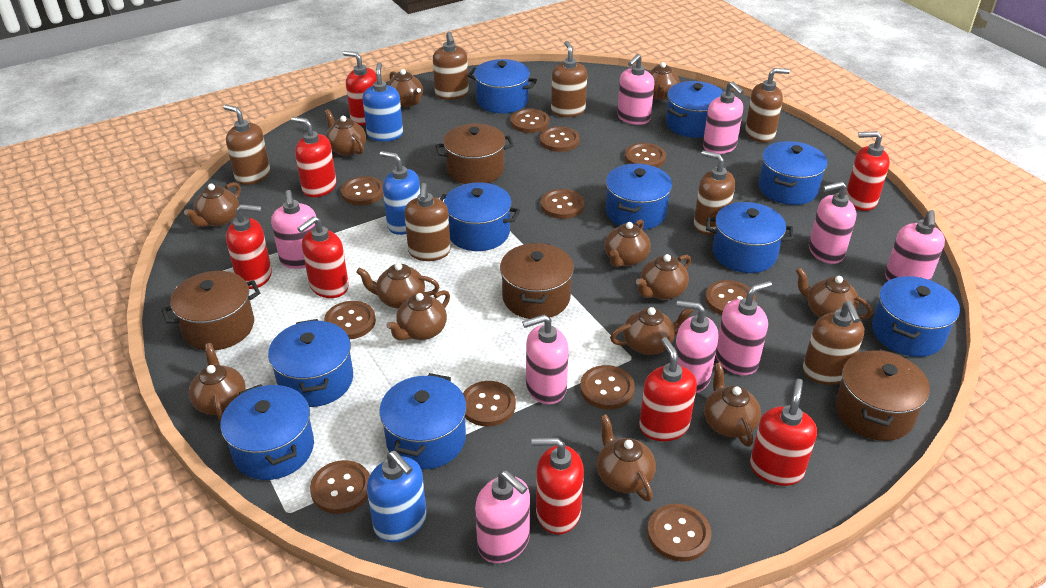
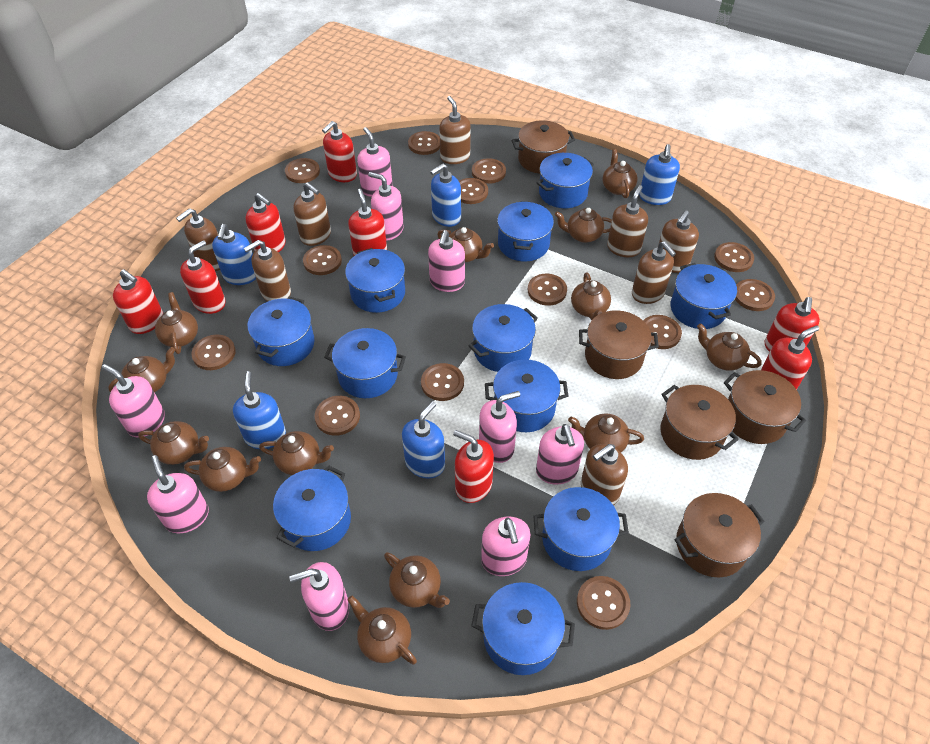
blue pot: 10 -> 11
blue soap dispenser: 3 -> 5
brown button: 11 -> 13
brown pot: 4 -> 5
brown soap dispenser: 7 -> 8

